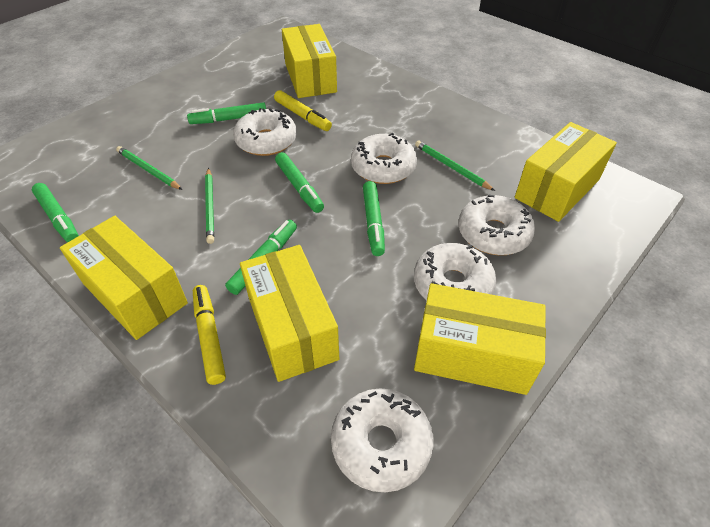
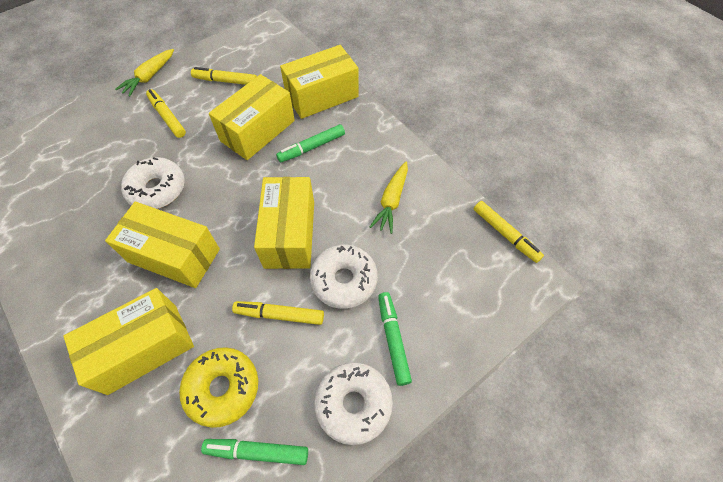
green marker: 5 -> 3
green pencil: 3 -> 0
white donut: 5 -> 3
yellow carrot: 0 -> 2
yellow donut: 0 -> 1
yellow marker: 2 -> 4

